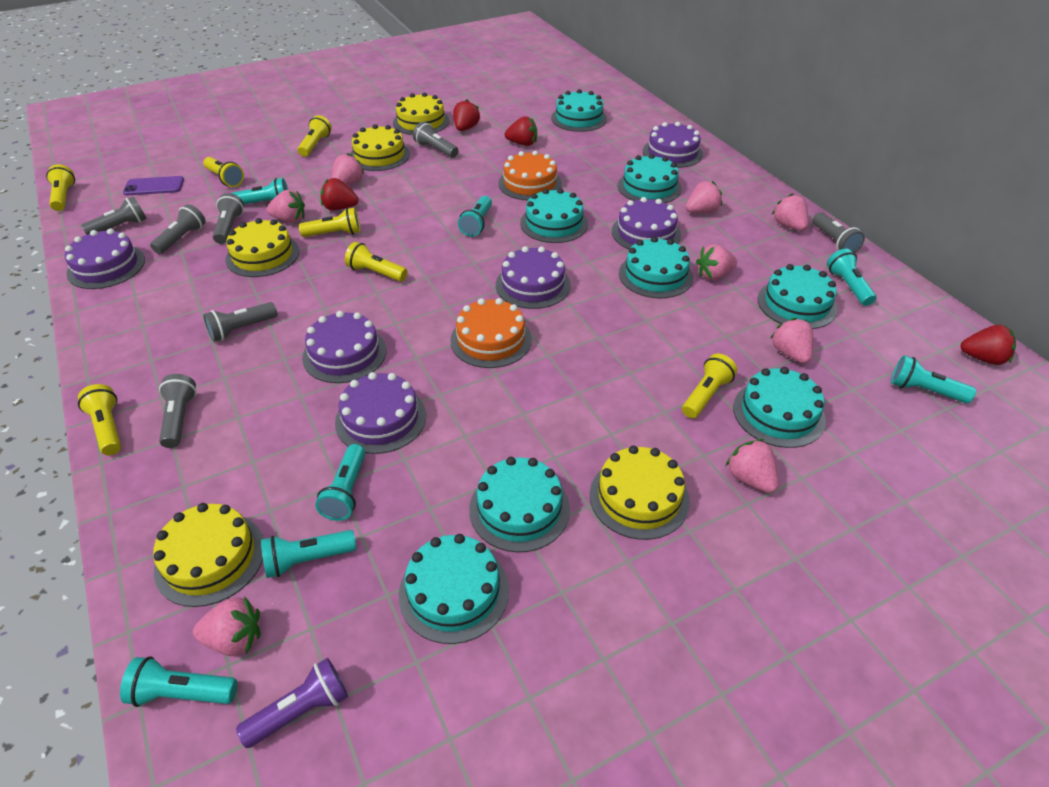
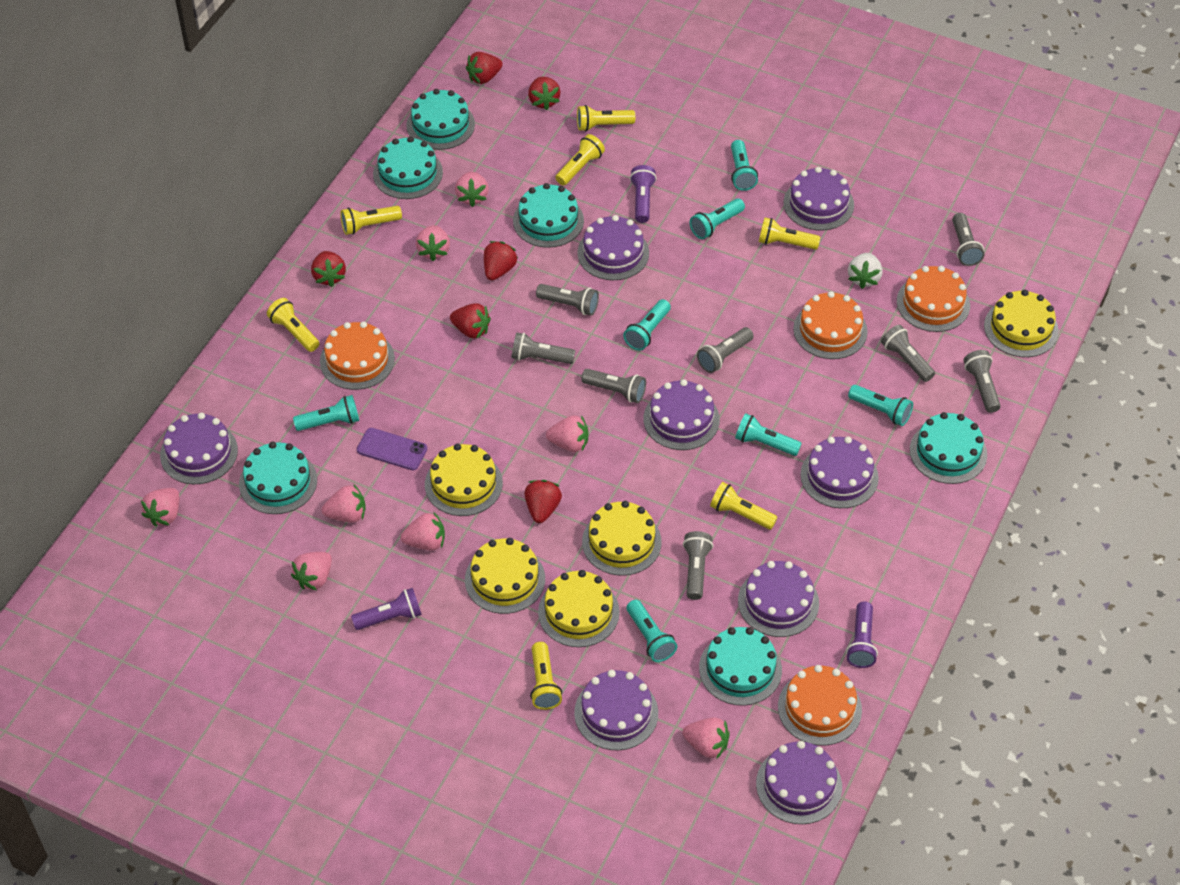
grey flashlight: 7 -> 8
orange cake: 2 -> 4
purple cake: 6 -> 8
purple flashlight: 1 -> 3
red strawberry: 4 -> 6
turquoise cake: 8 -> 6
white strawberry: 0 -> 1

